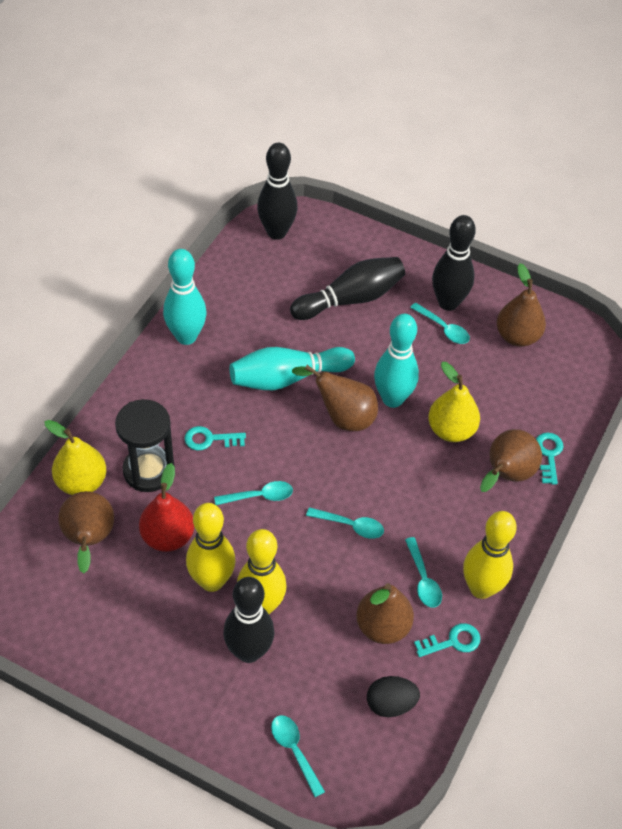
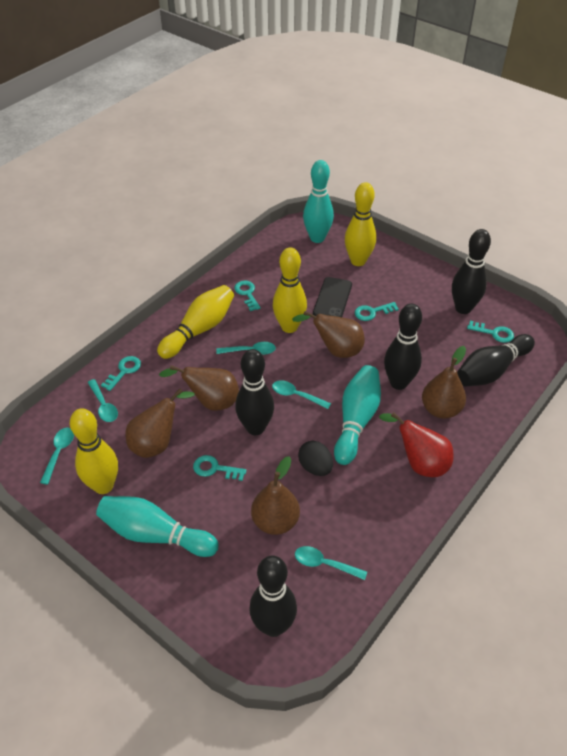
black bowling pin: 4 -> 5
black hourglass: 1 -> 0
black phone: 0 -> 1
turquoise key: 3 -> 5
yellow bowling pin: 3 -> 4
yellow pear: 2 -> 0

